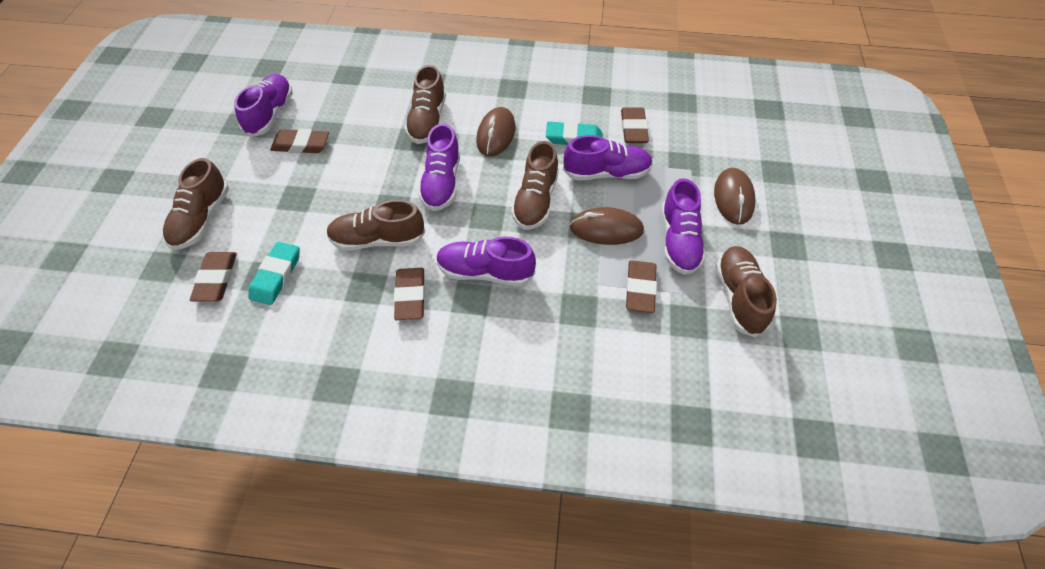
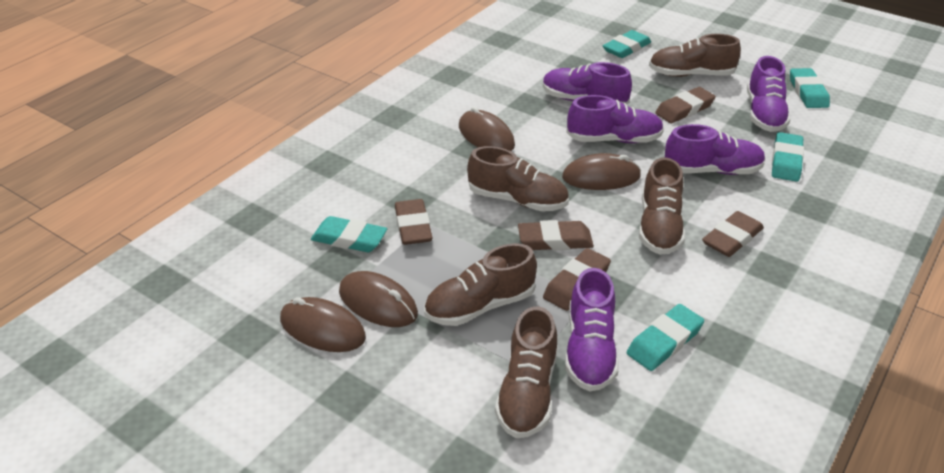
brown mouse: 3 -> 4
turquoise eraser: 2 -> 5

